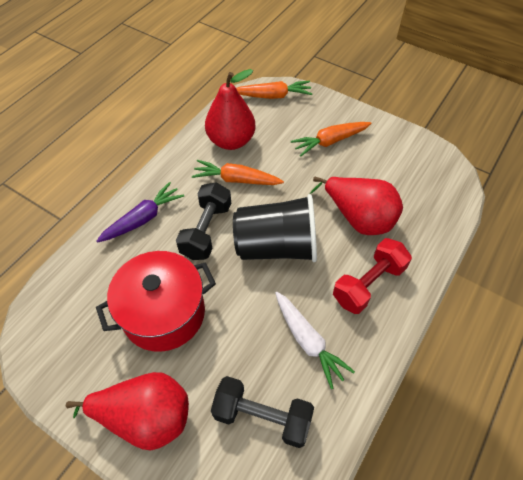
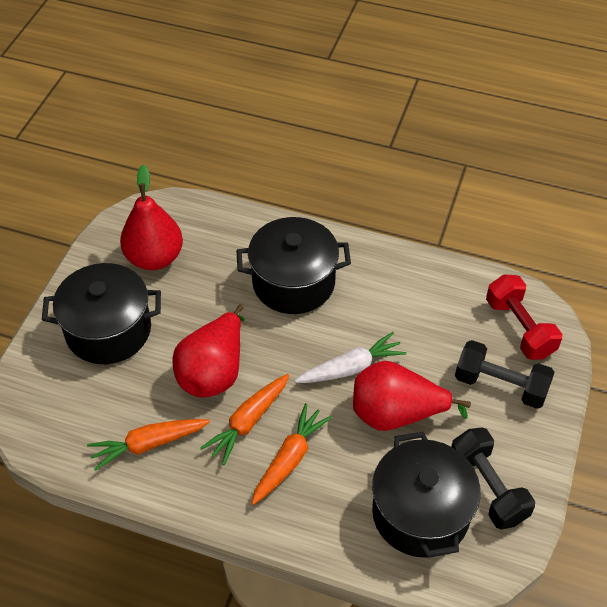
black cup: 1 -> 0
black pot: 0 -> 3
purple carrot: 1 -> 0
red pot: 1 -> 0

